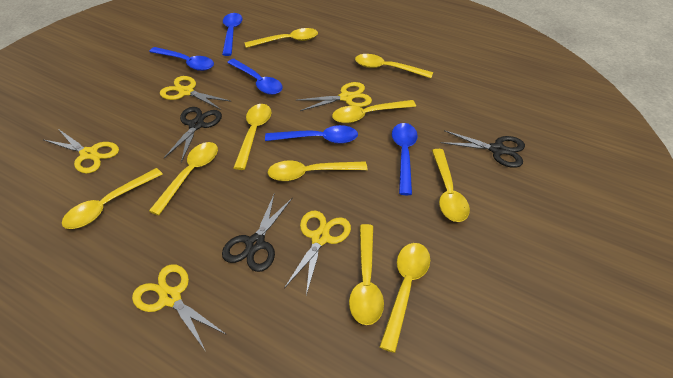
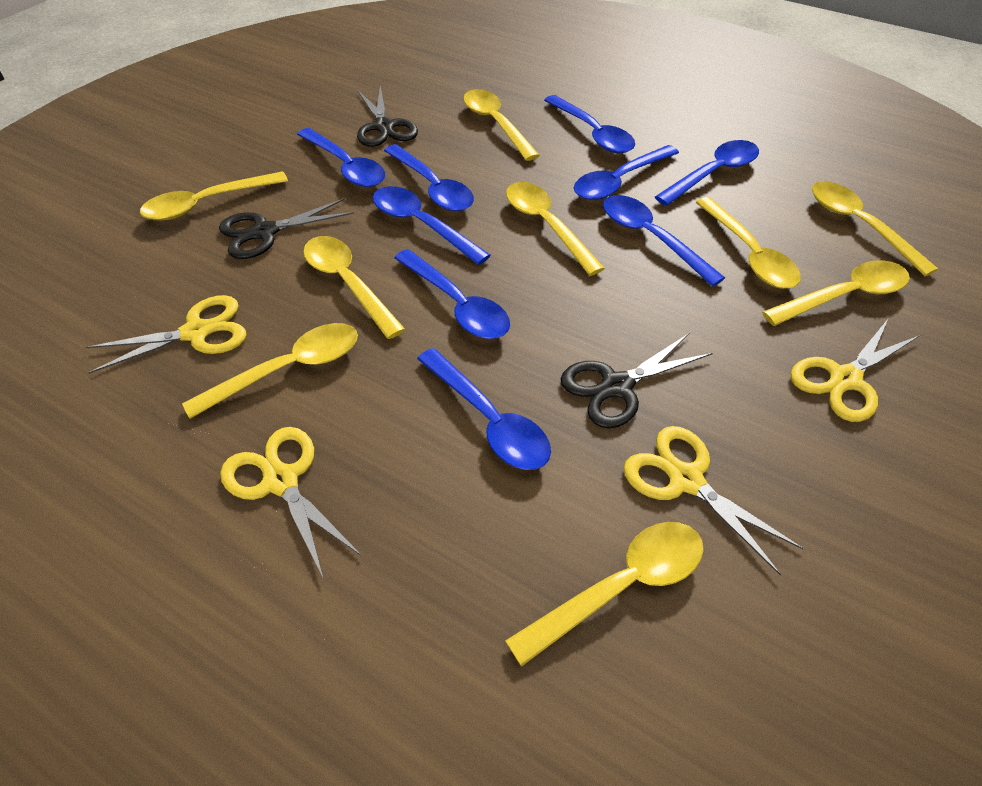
blue spoon: 5 -> 9
yellow scissors: 5 -> 4
yellow spoon: 10 -> 9

